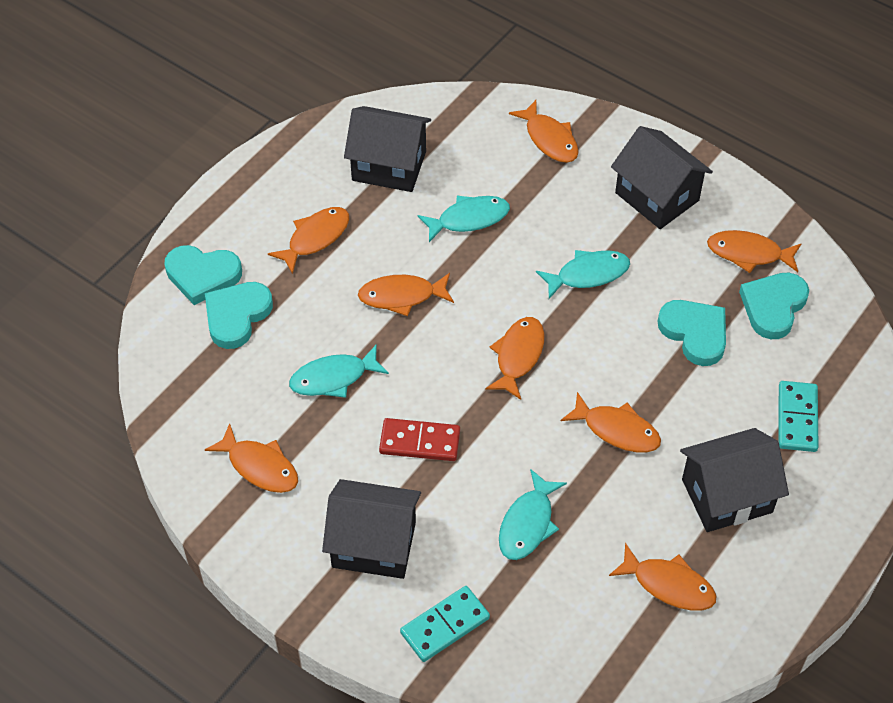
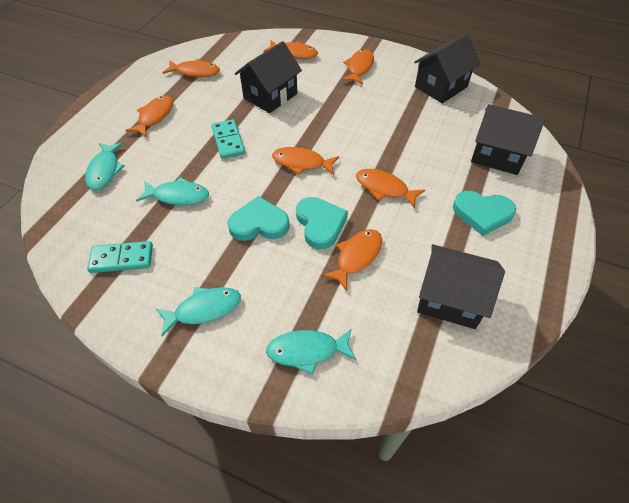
orange fish: 8 -> 7
red domino: 1 -> 0
turquoise heart: 4 -> 3

